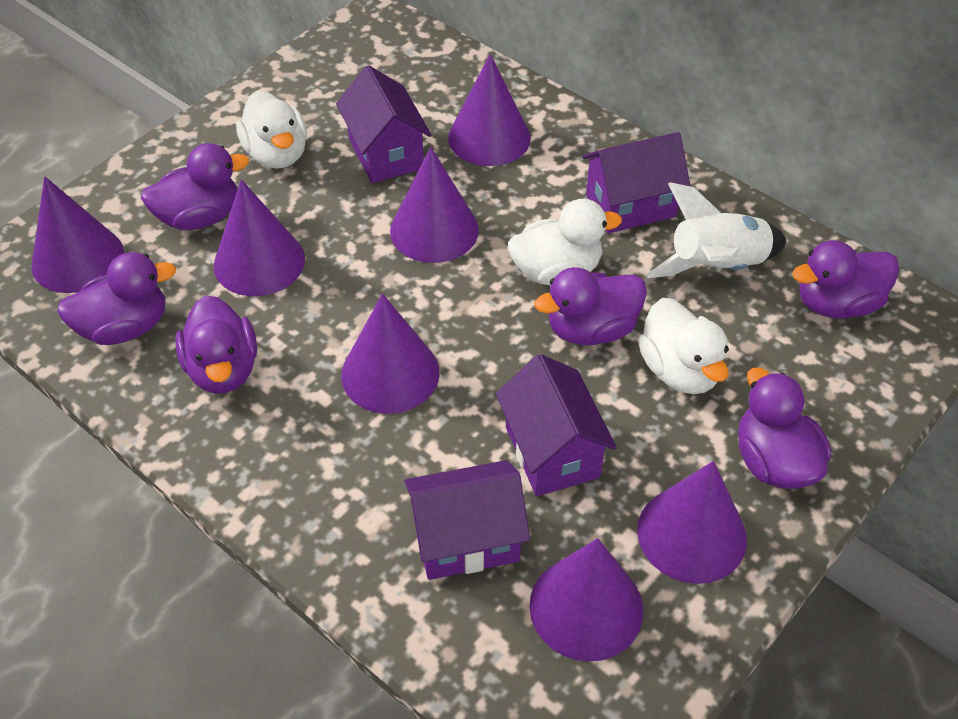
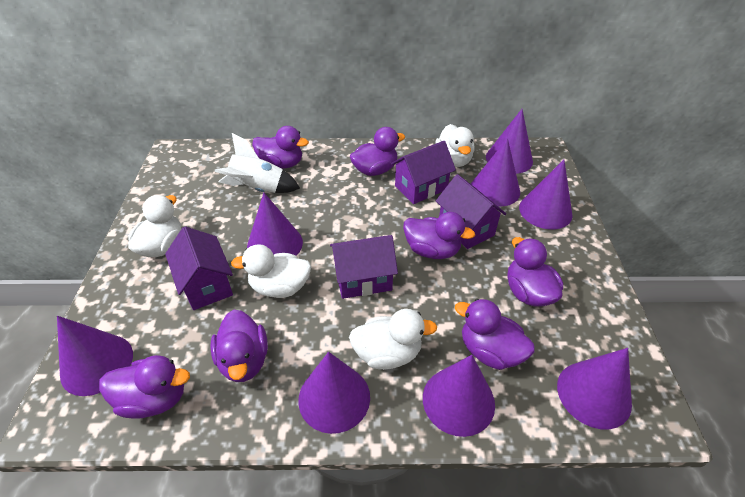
purple cone: 7 -> 8
purple duck: 6 -> 7
white duck: 3 -> 4

